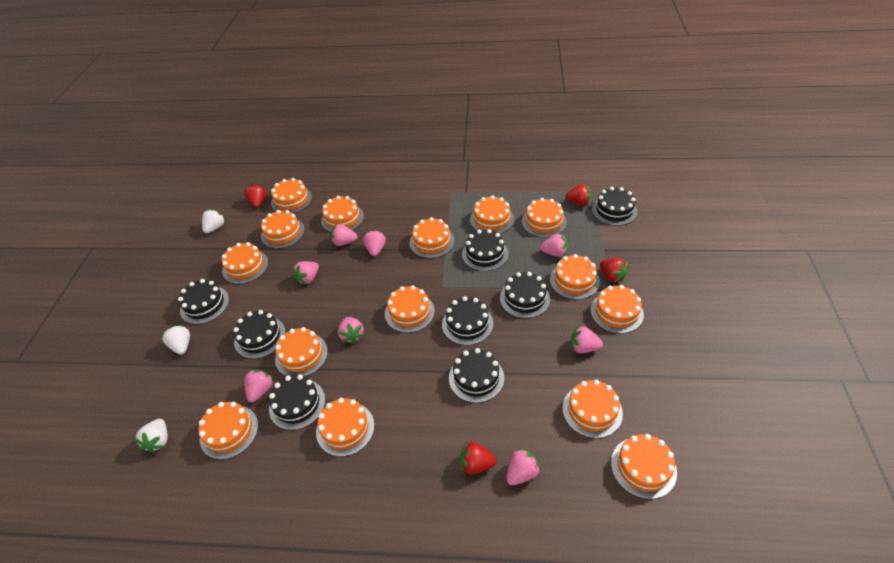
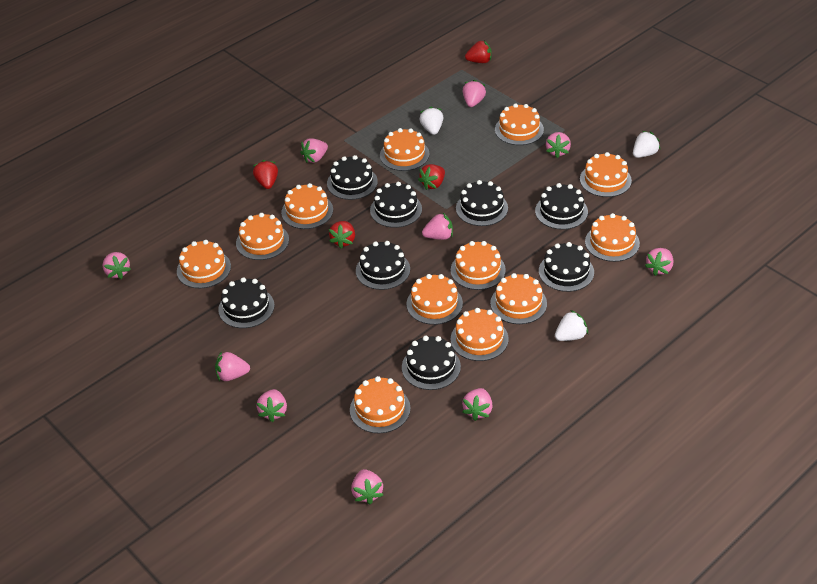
orange cake: 15 -> 12
pink strawberry: 8 -> 10

